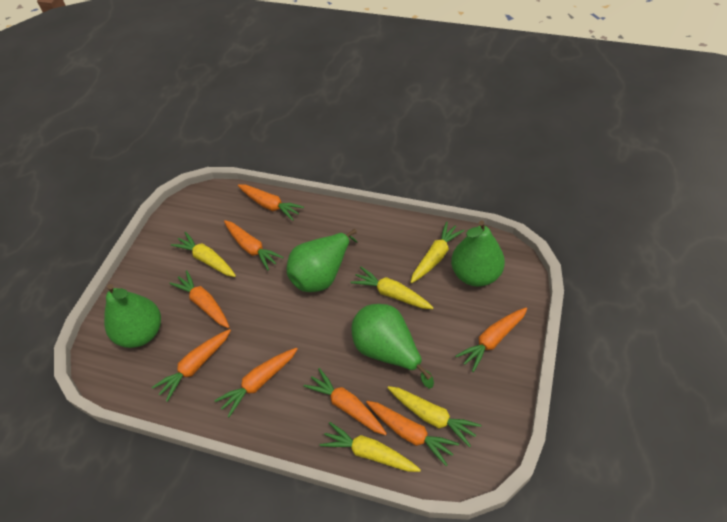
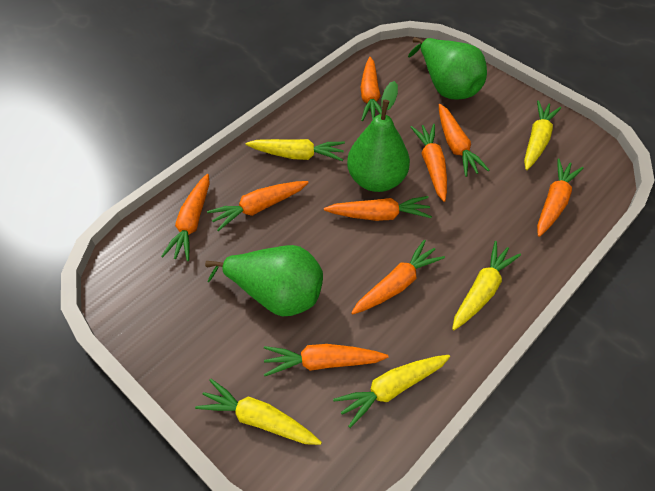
green pear: 4 -> 3
orange carrot: 8 -> 9

